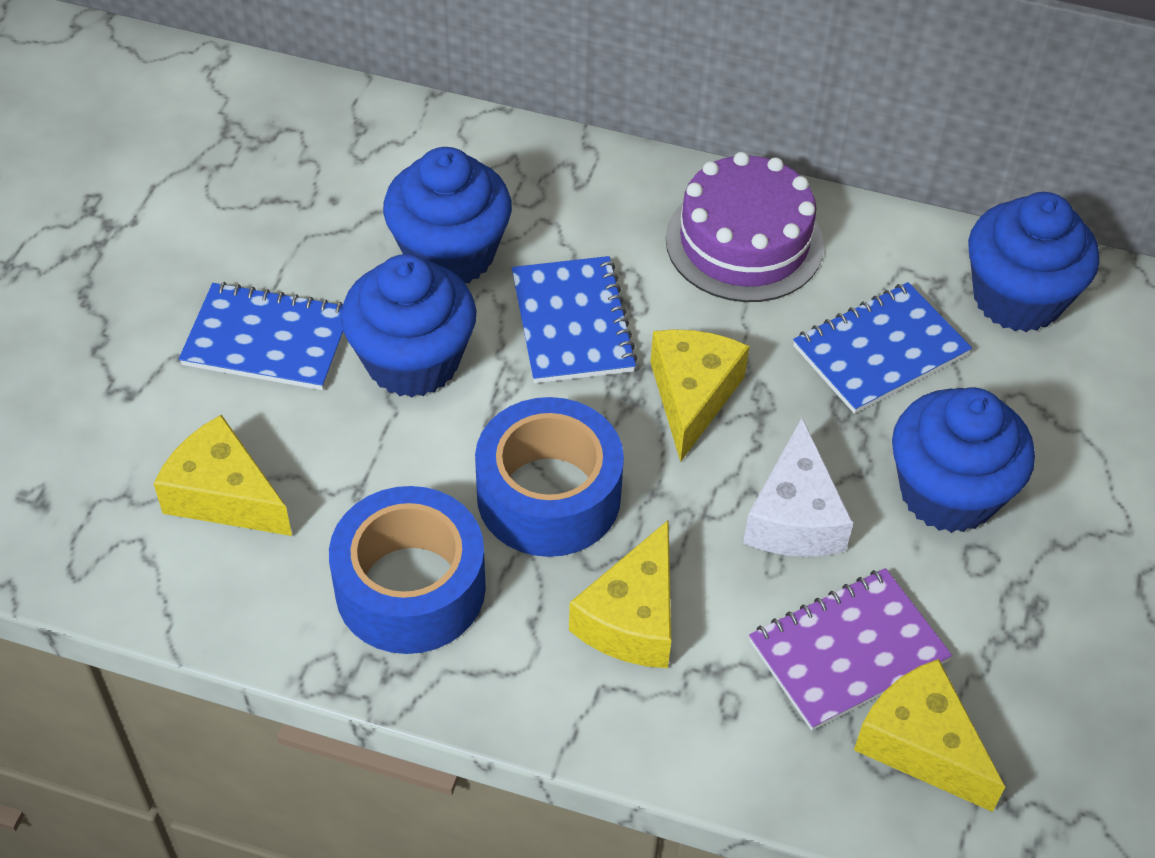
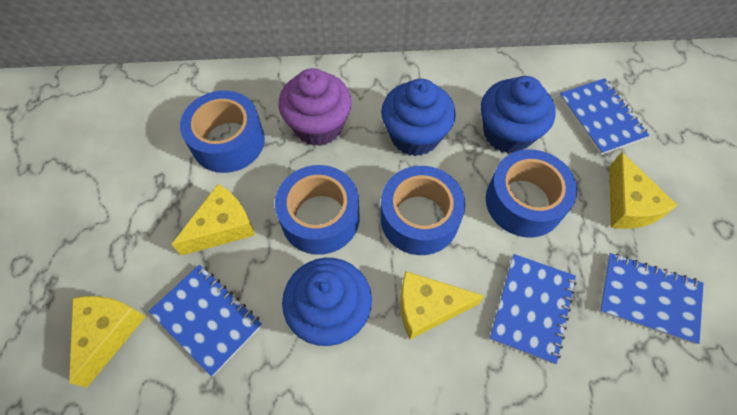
blue cupcake: 4 -> 3
blue notebook: 3 -> 4
blue tape: 2 -> 4
purple cake: 1 -> 0
purple cupcake: 0 -> 1
purple notebook: 1 -> 0
white cheese: 1 -> 0

